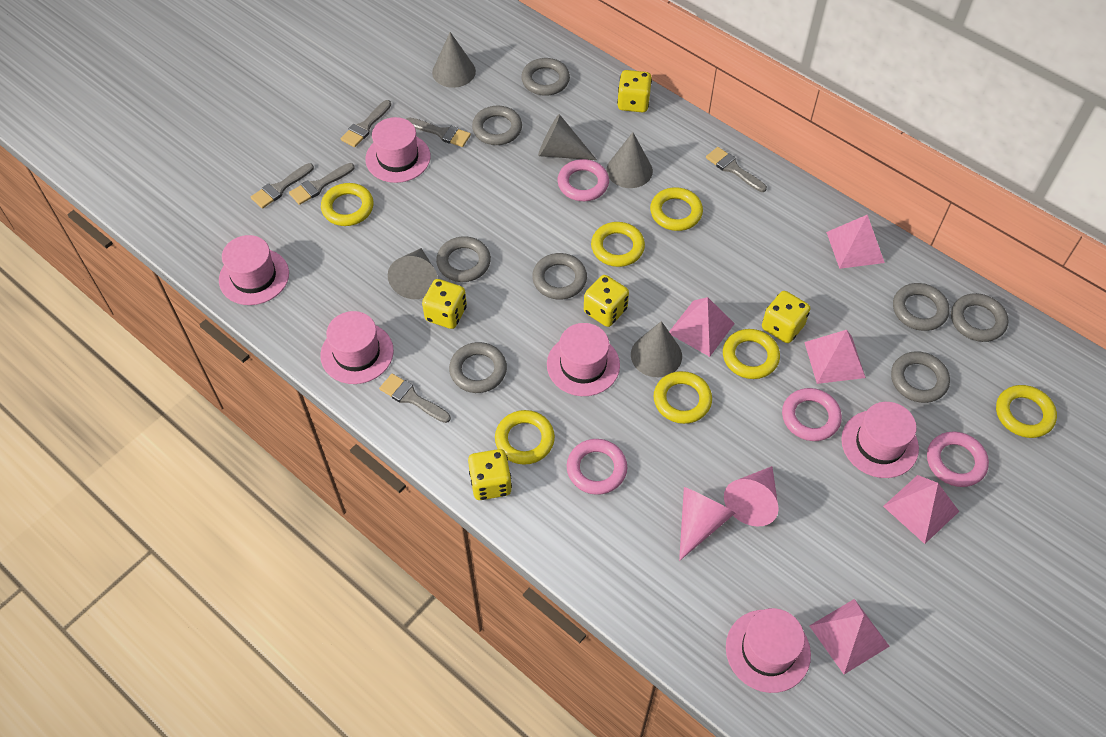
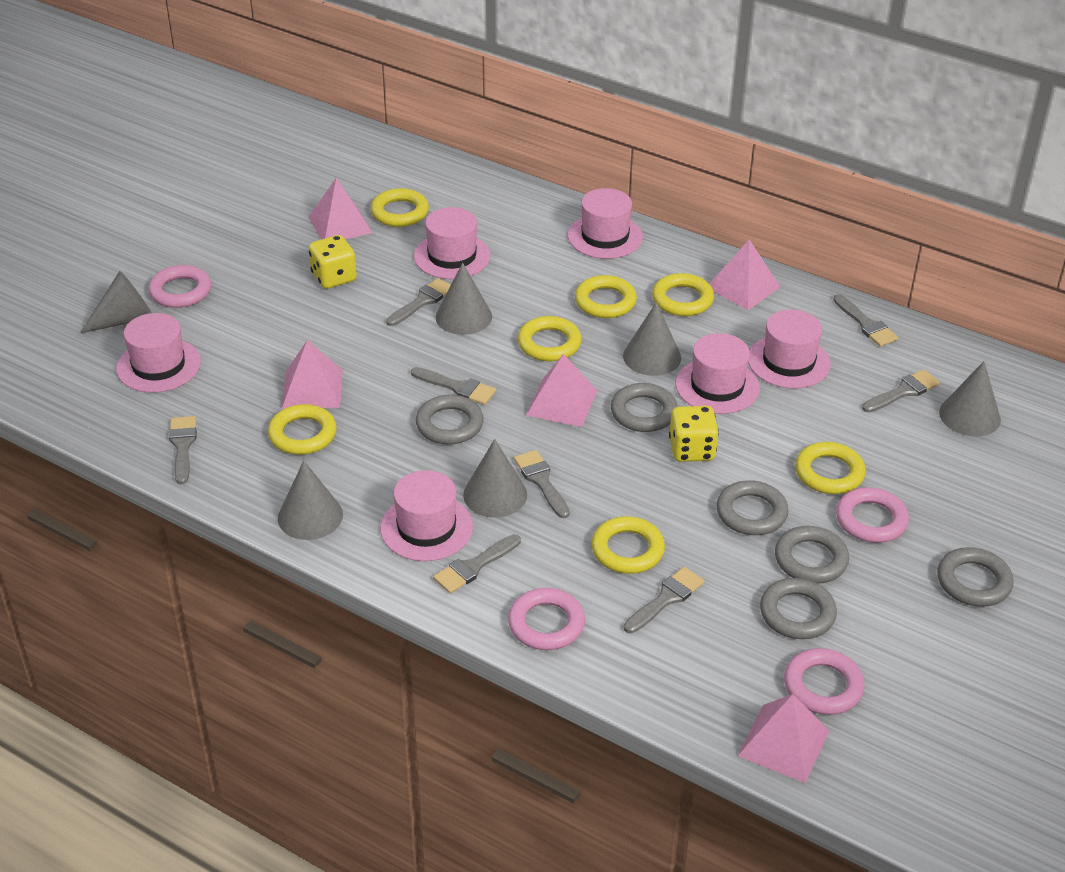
grey brush: 6 -> 8
grey cone: 5 -> 6
grey ring: 8 -> 6
pink cone: 2 -> 0
yellow dice: 5 -> 2

